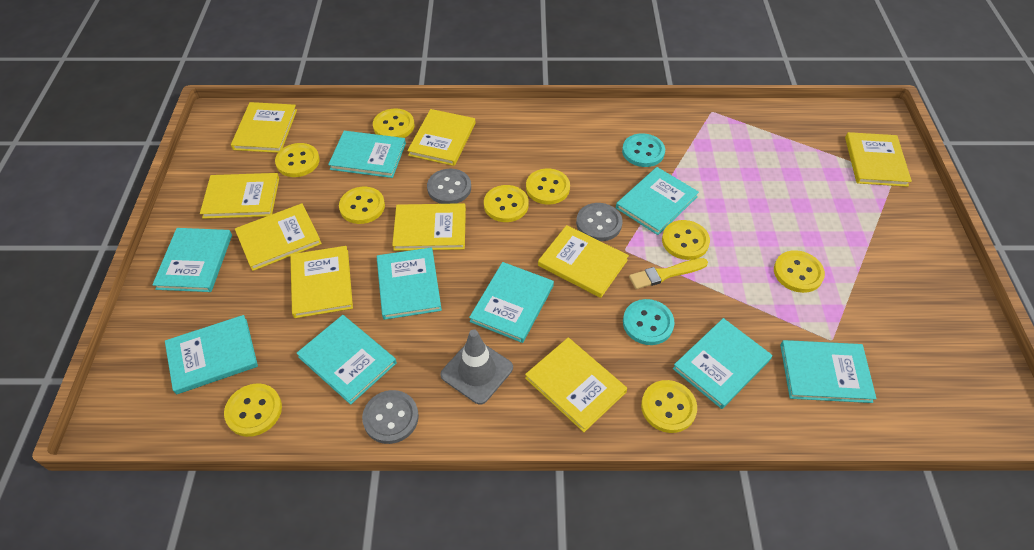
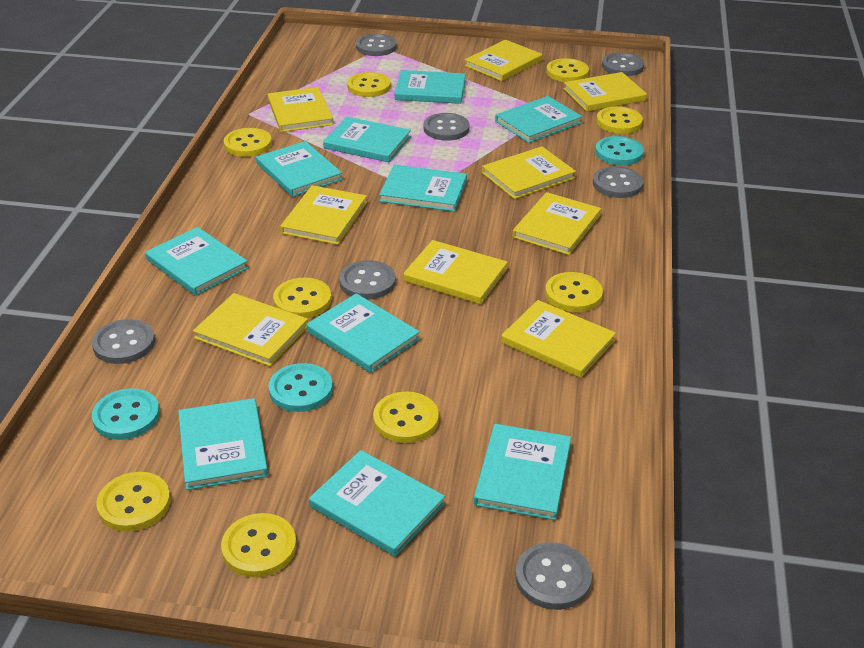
grey button: 3 -> 7
grey traffic cone: 1 -> 0
turquoise book: 9 -> 10
turquoise button: 2 -> 3
yellow brush: 1 -> 0

